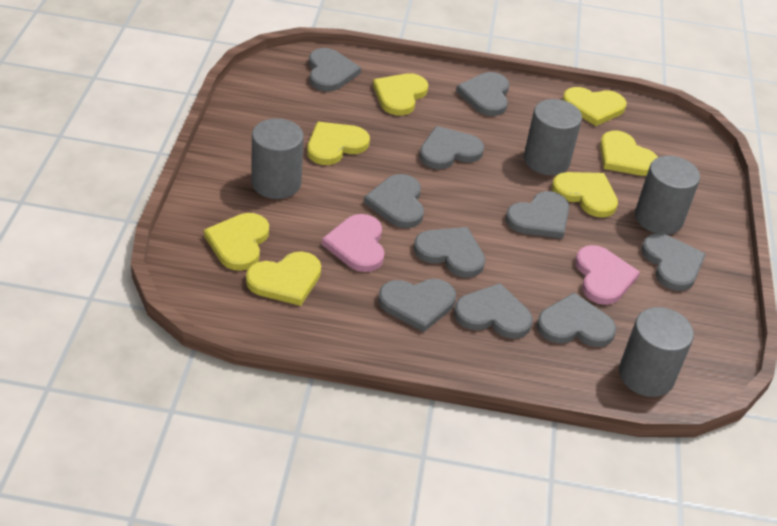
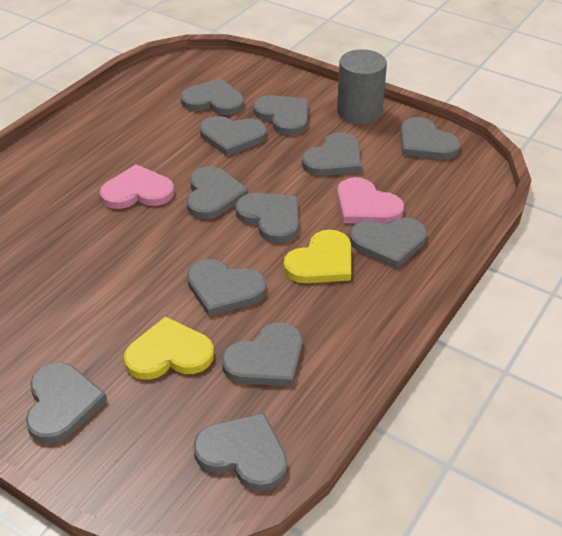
grey cylinder: 4 -> 1
grey heart: 10 -> 12
yellow heart: 7 -> 2

